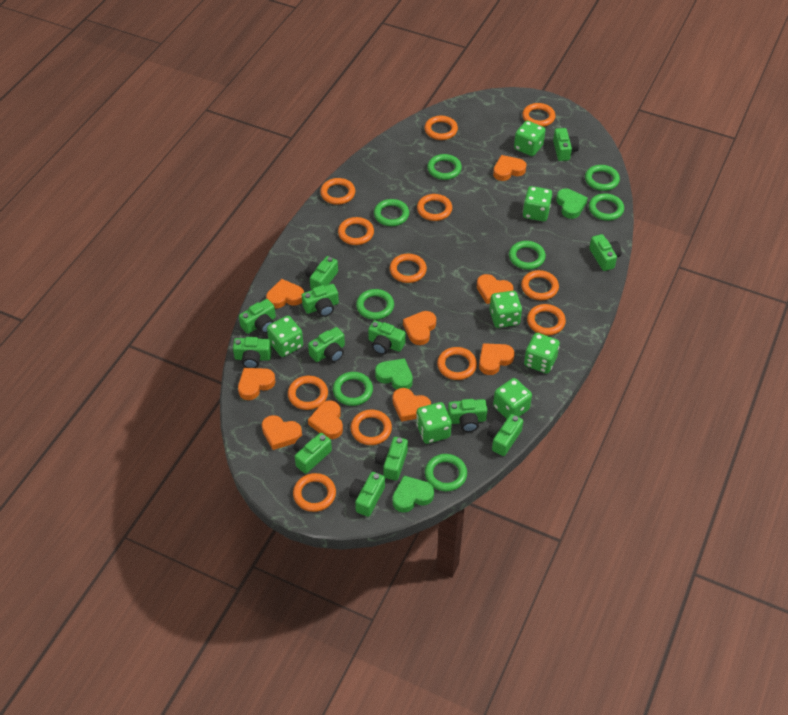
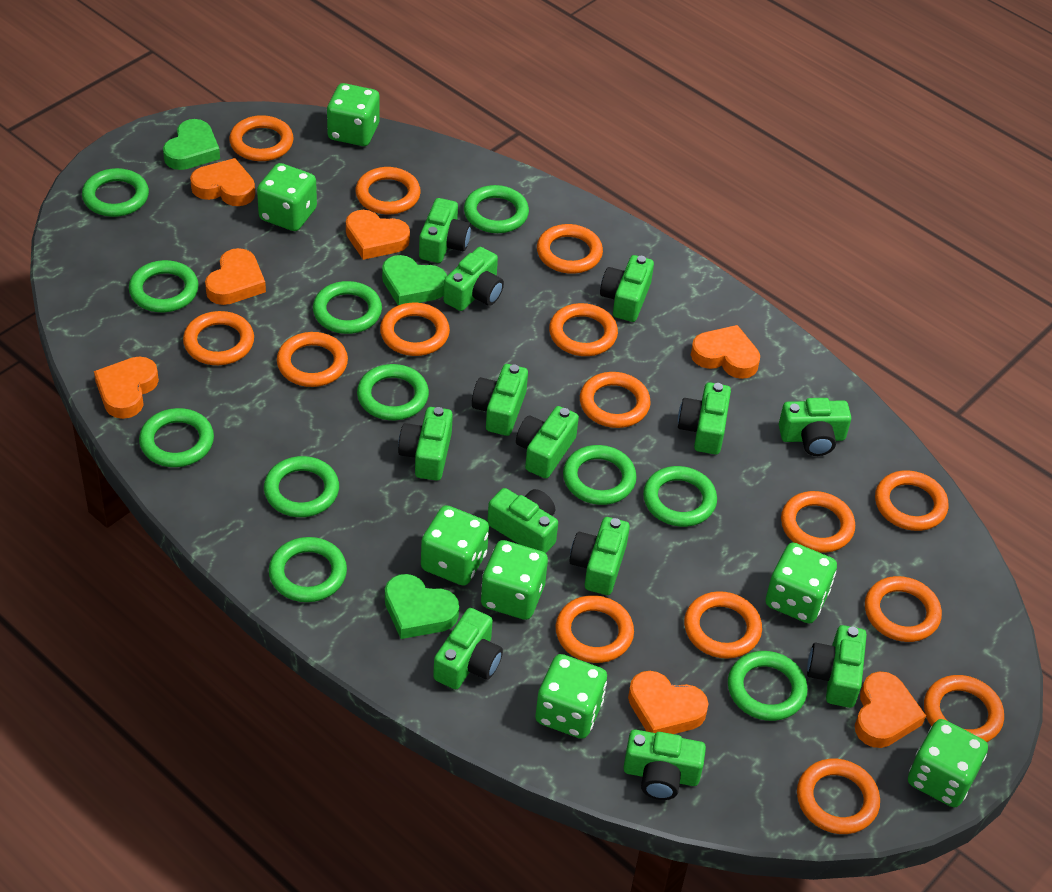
green ring: 8 -> 11
orange heart: 9 -> 7
orange ring: 12 -> 15

